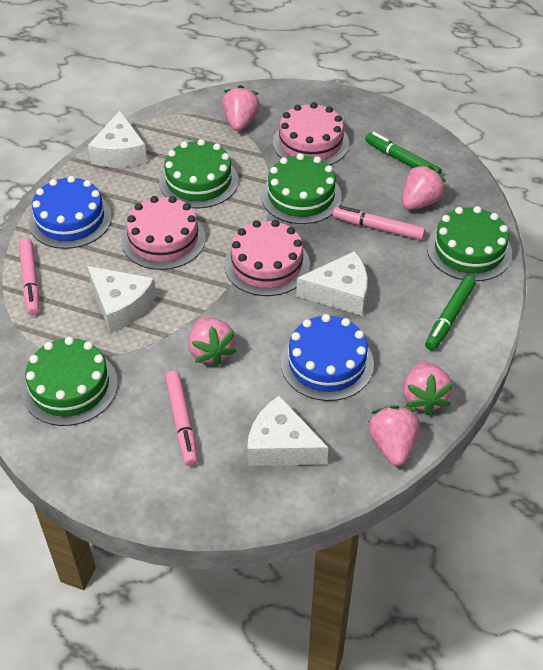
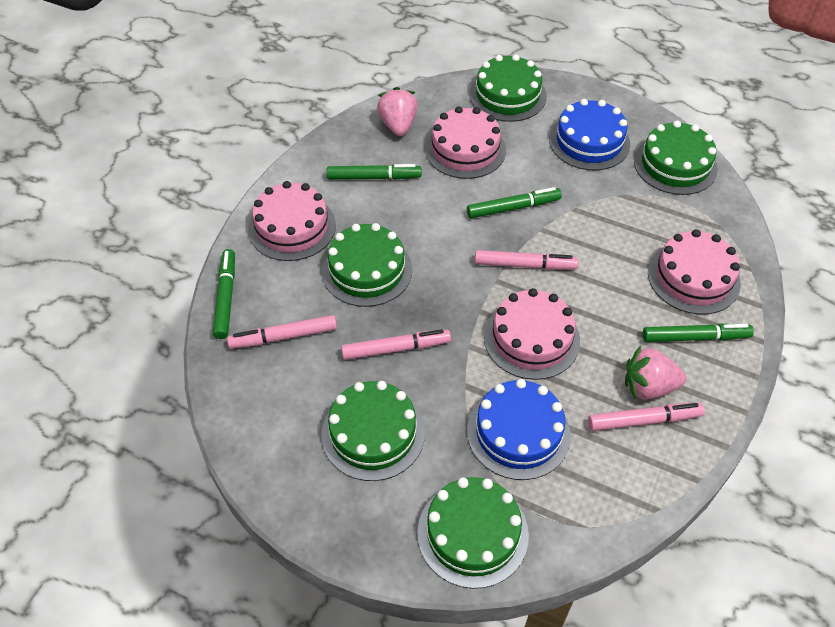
green cake: 4 -> 5
green marker: 2 -> 4
pink cake: 3 -> 4
pink marker: 3 -> 4
pink strawberry: 5 -> 2
white cheese: 4 -> 0

